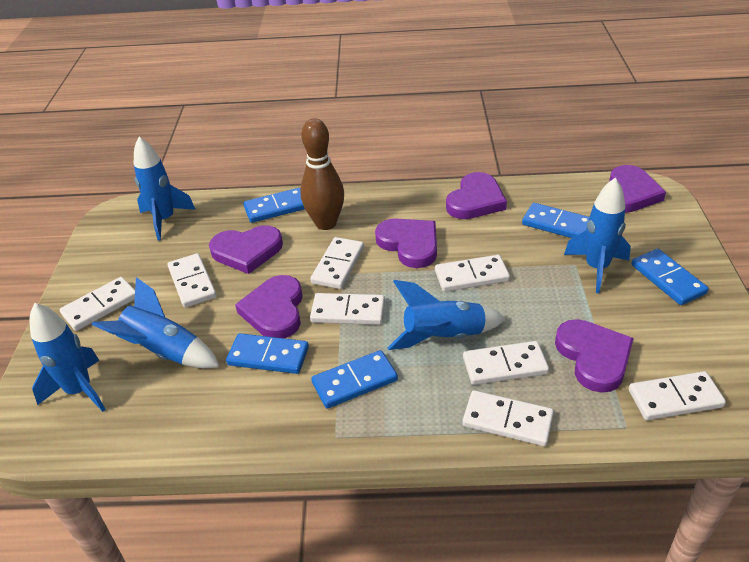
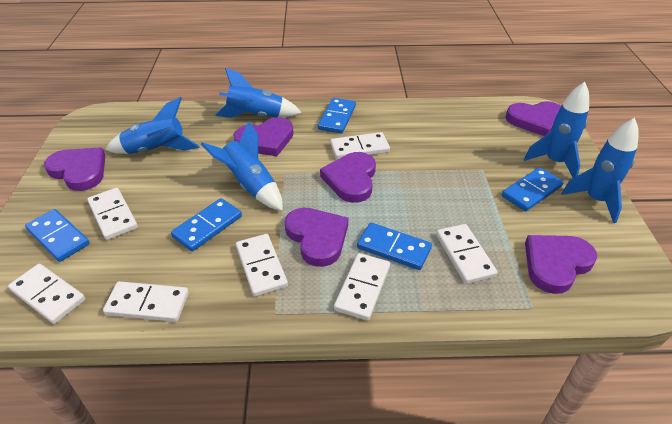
brown bowling pin: 1 -> 0
white domino: 8 -> 7

